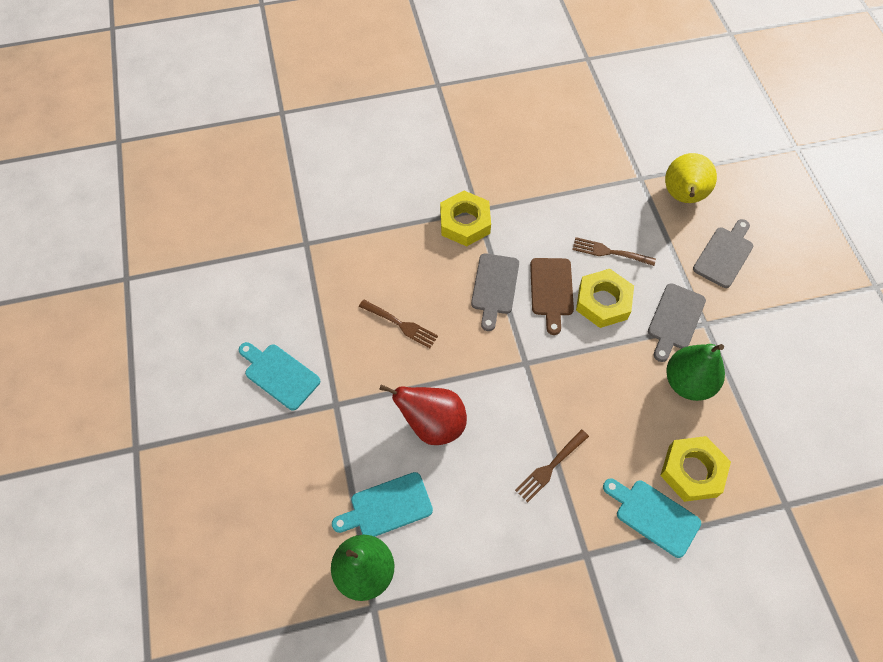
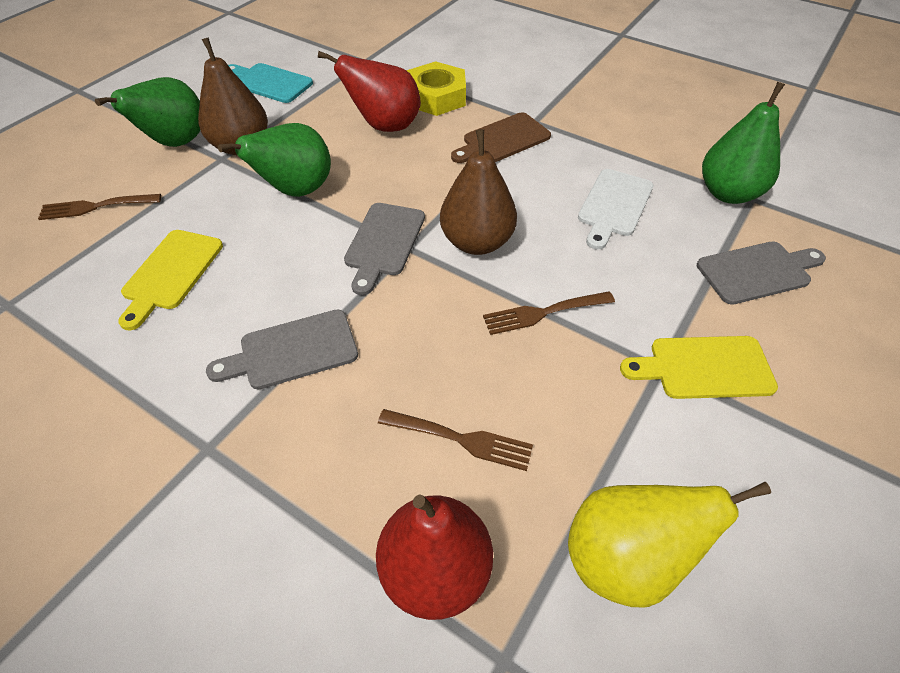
brown pear: 0 -> 2
green pear: 2 -> 3
red pear: 1 -> 2
turquoise cutting board: 3 -> 1
white cutting board: 0 -> 1
yellow cutting board: 0 -> 2
yellow nut: 3 -> 1

